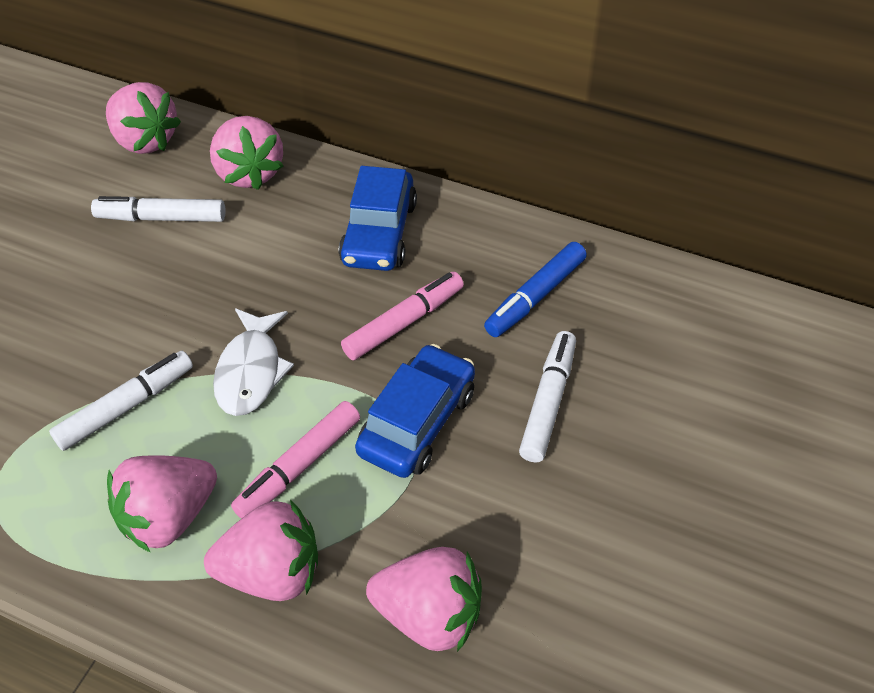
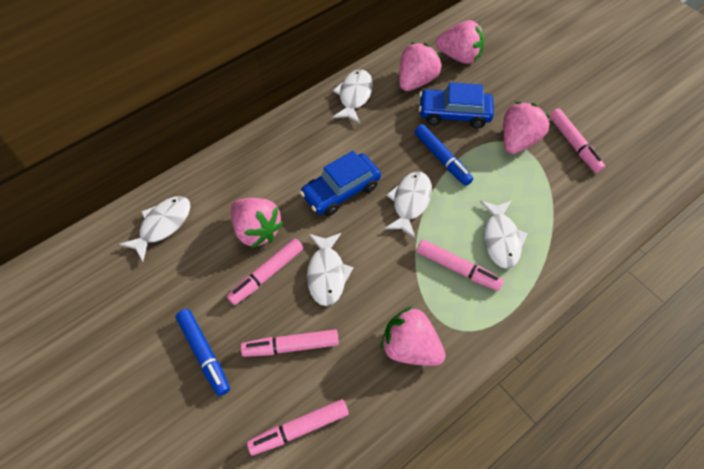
blue marker: 1 -> 2
pink marker: 2 -> 5
white fish: 1 -> 5
white marker: 3 -> 0

